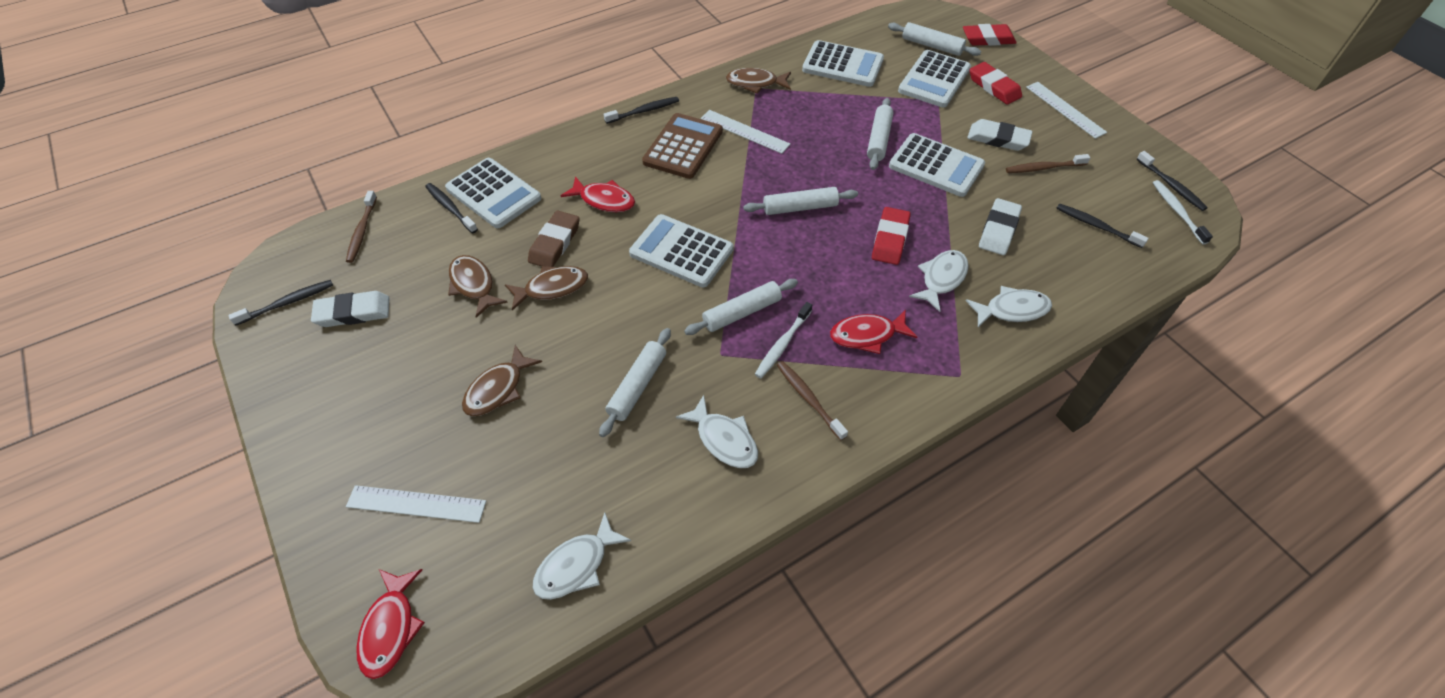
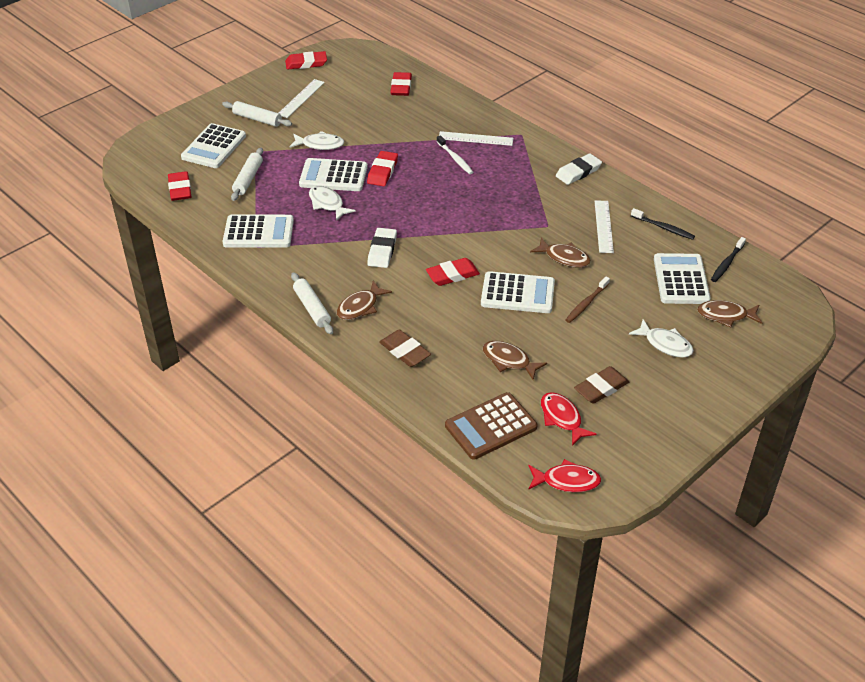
black toothbrush: 5 -> 2
brown eraser: 1 -> 2
brown toothbrush: 3 -> 1
red eraser: 3 -> 5
red fish: 3 -> 2
white eraser: 3 -> 2
white fish: 4 -> 3
white rolling pin: 5 -> 3
white toothbrush: 2 -> 1

